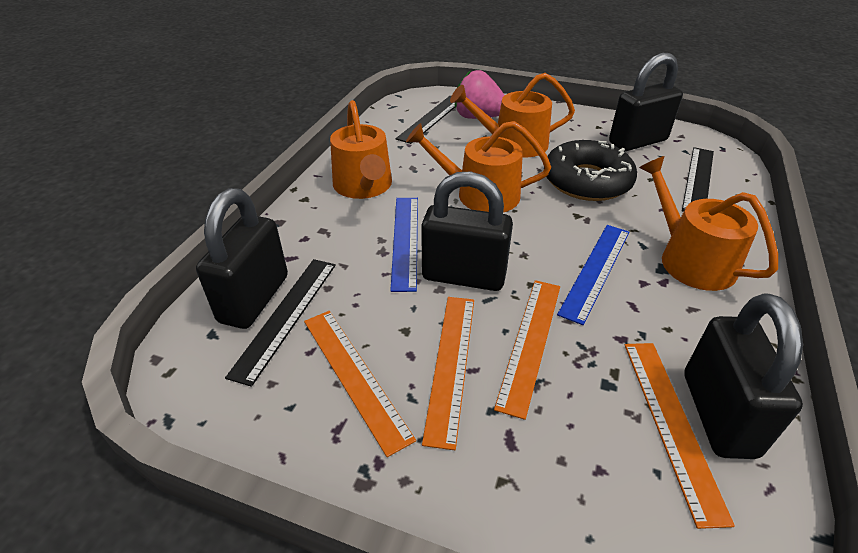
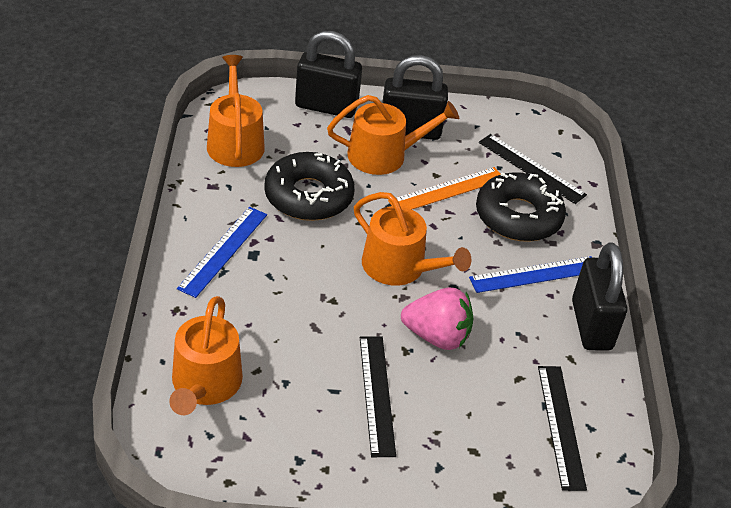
black donut: 1 -> 2
black padlock: 4 -> 3
orange ruler: 4 -> 1

